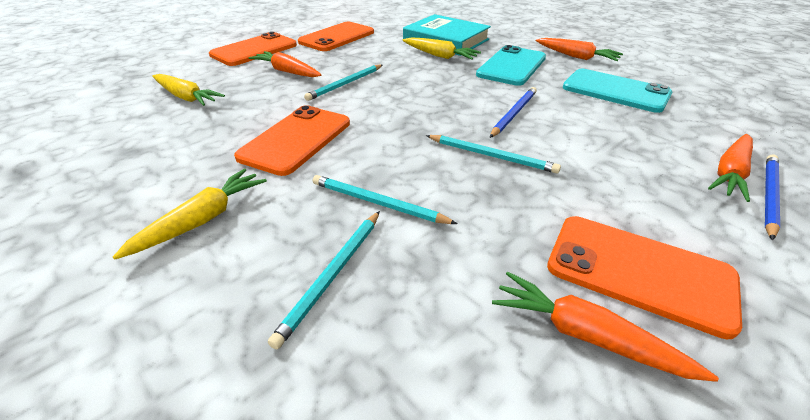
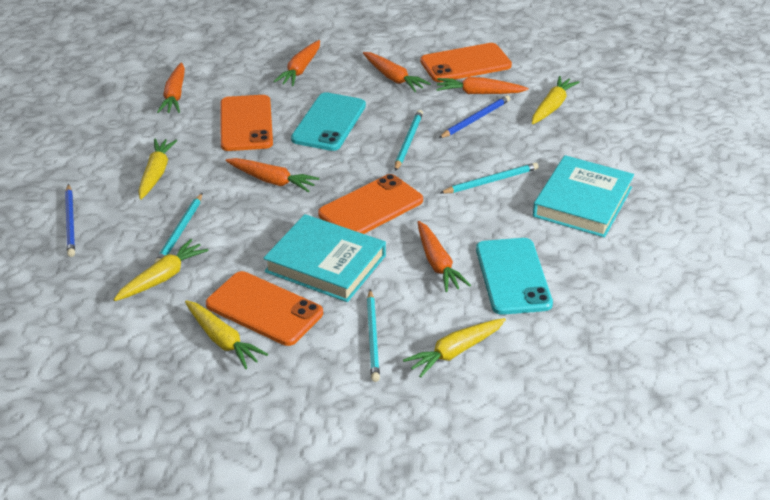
orange carrot: 4 -> 6
turquoise book: 1 -> 2
yellow carrot: 3 -> 5

